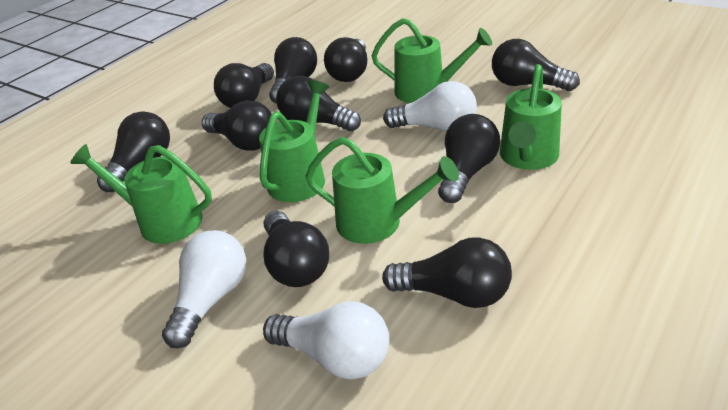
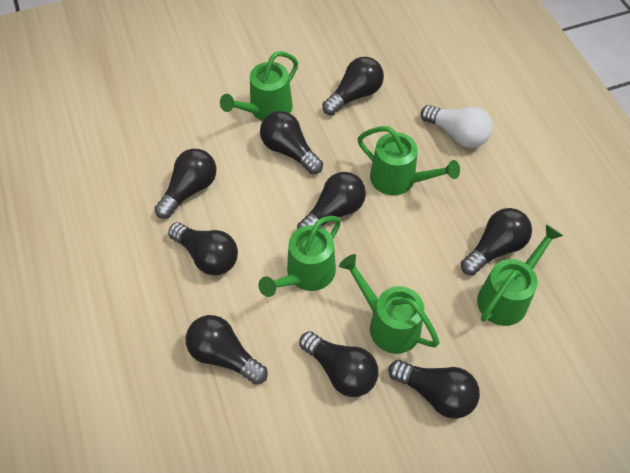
black light bulb: 10 -> 9
white light bulb: 3 -> 1

